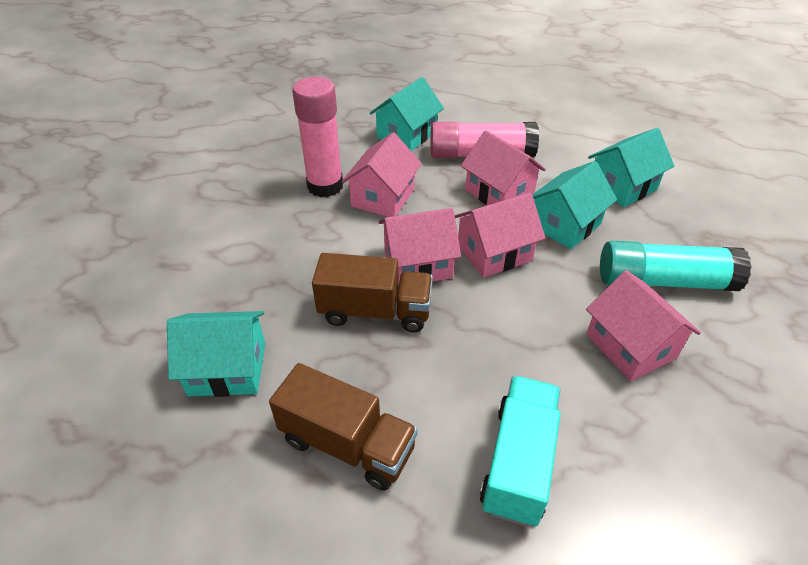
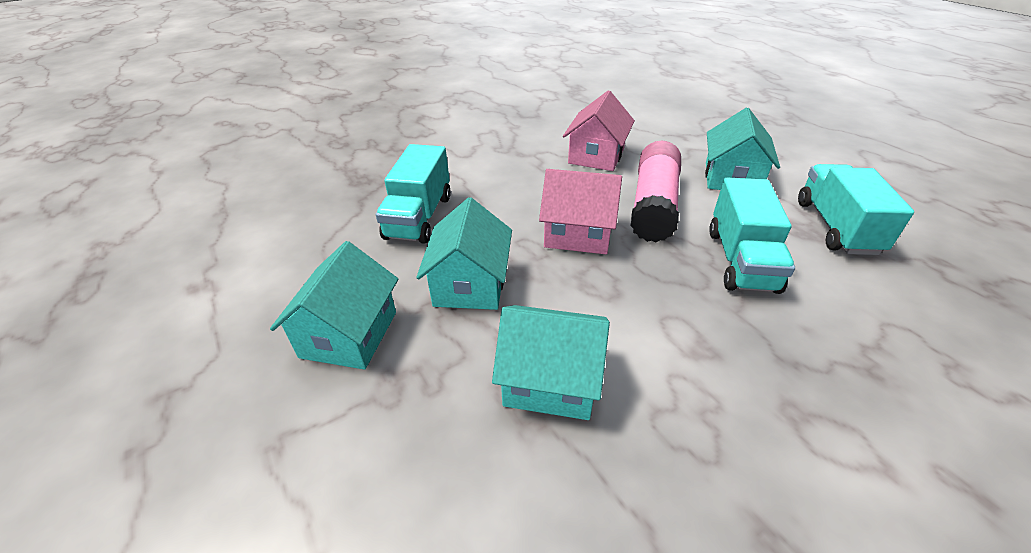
brown truck: 2 -> 0
pink glue stick: 2 -> 1
pink house: 5 -> 2
turquoise glue stick: 1 -> 0
turquoise truck: 1 -> 3

